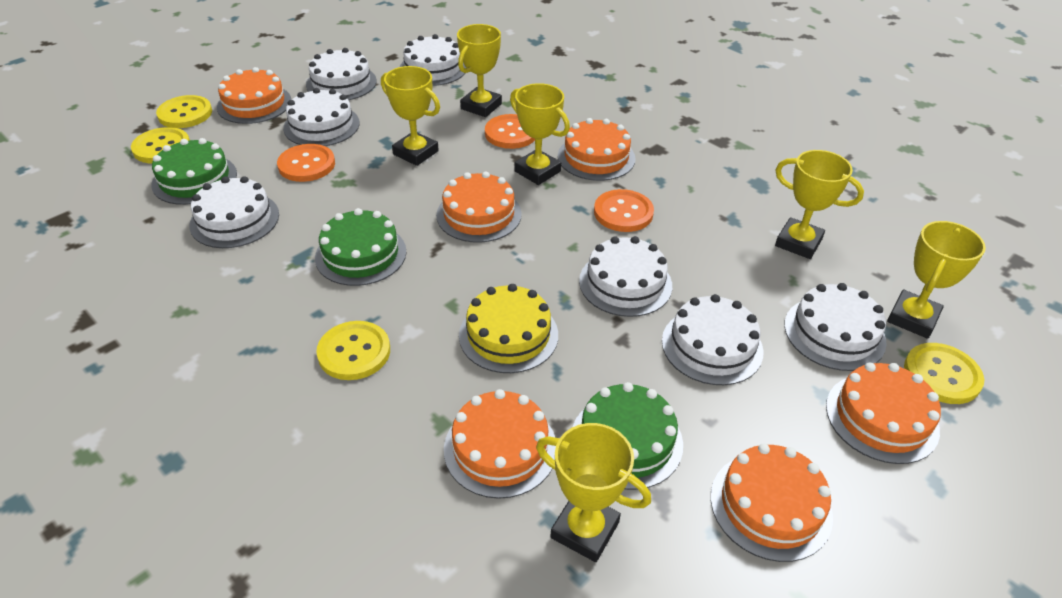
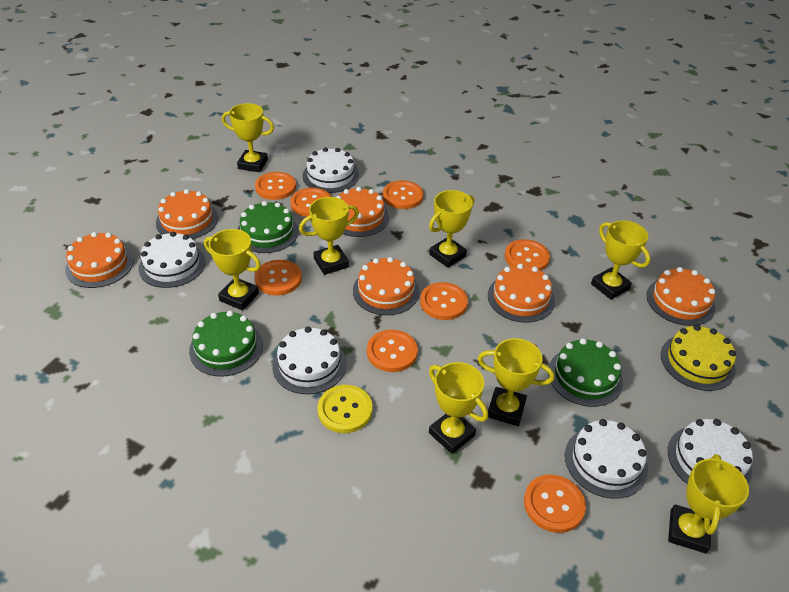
orange button: 3 -> 8
white cake: 7 -> 5
yellow button: 4 -> 1
yellow trophy: 6 -> 8

